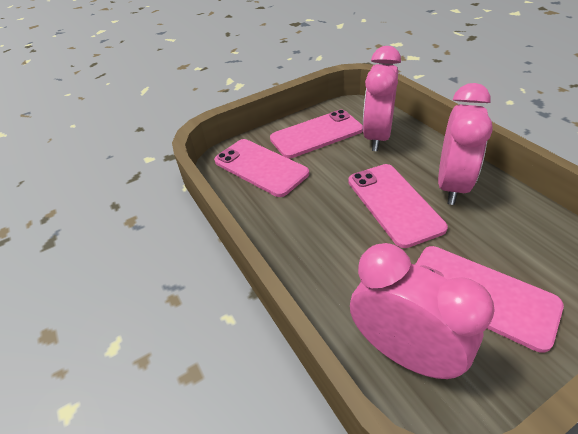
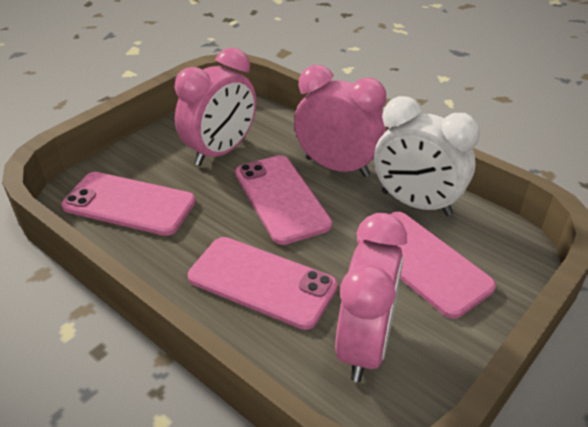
white clock: 0 -> 1

